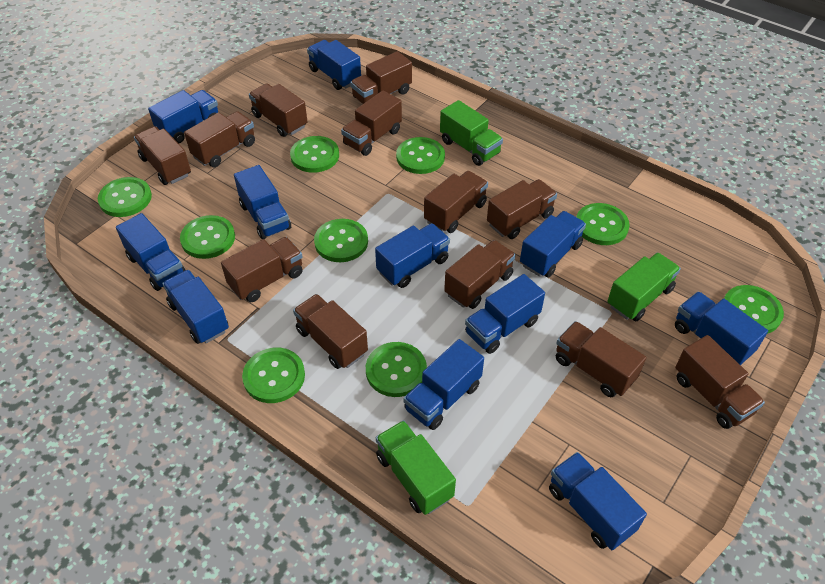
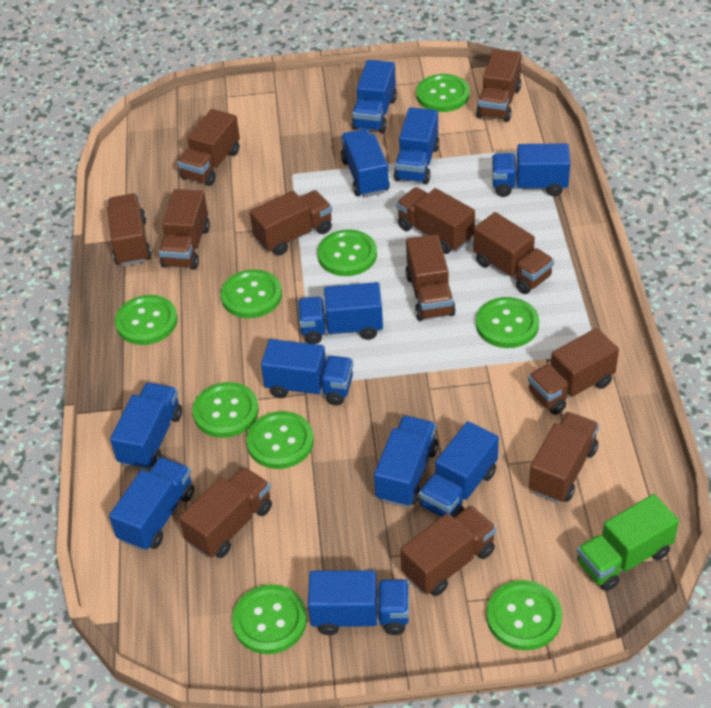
green truck: 3 -> 1

